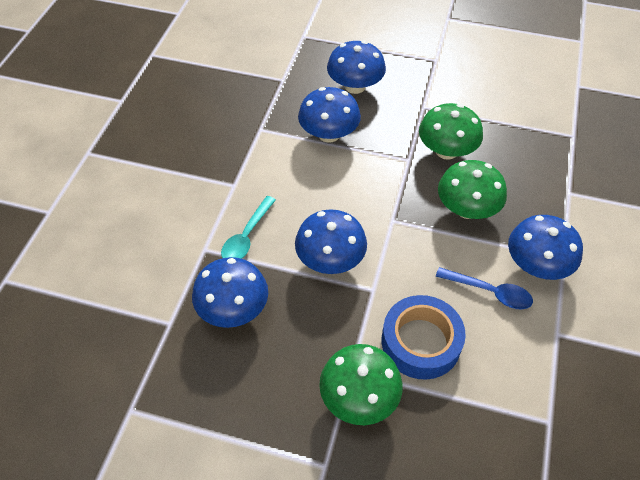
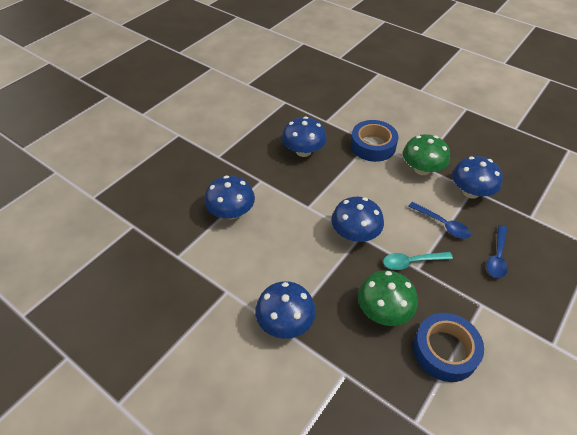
blue spoon: 1 -> 2
blue tape: 1 -> 2
green mushroom: 3 -> 2

